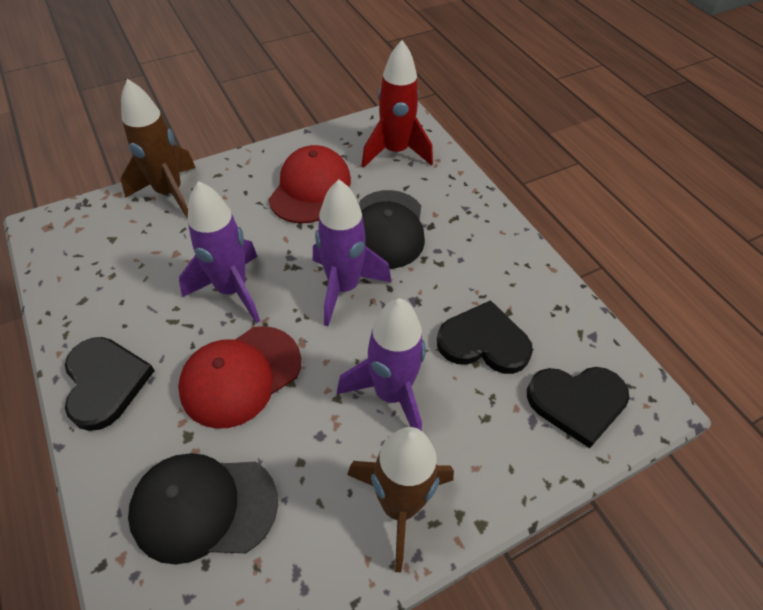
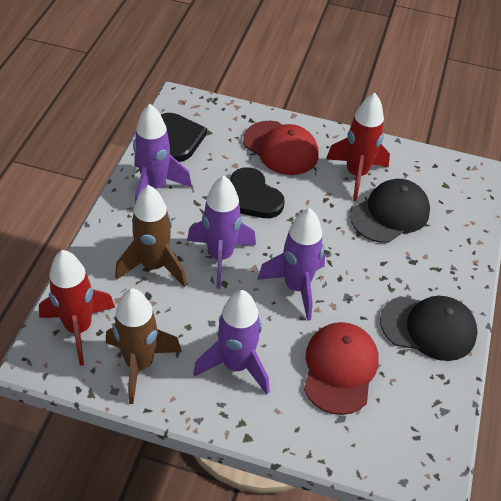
black heart: 3 -> 2
purple rocket: 3 -> 4
red rocket: 1 -> 2

